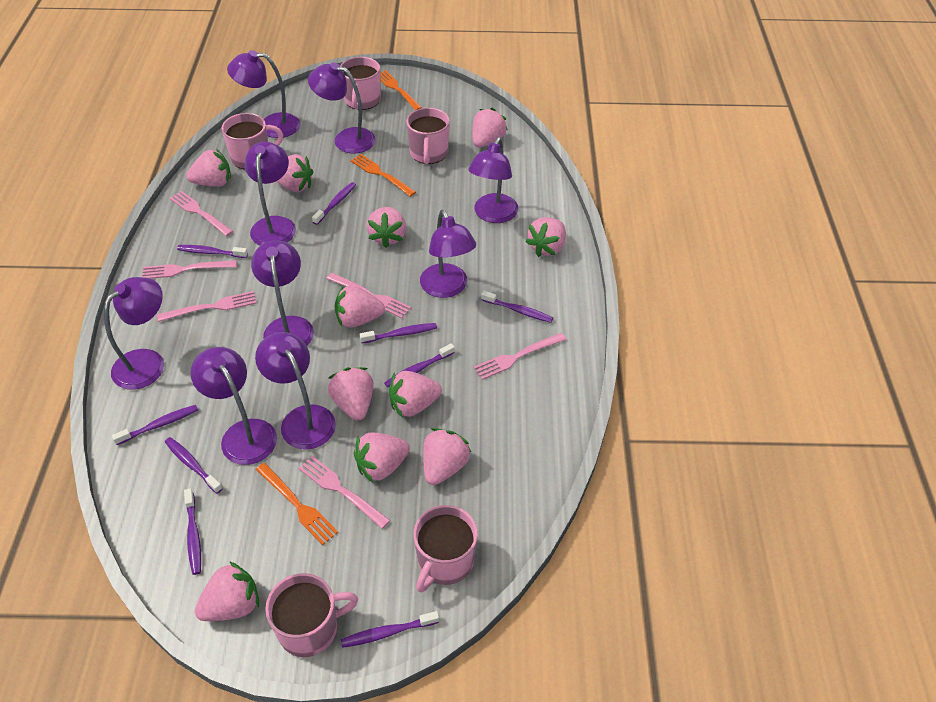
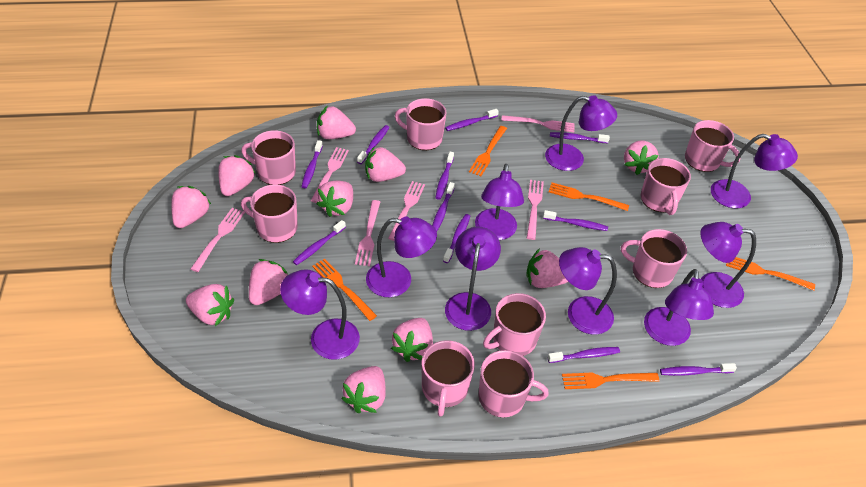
orange fork: 3 -> 5
pink mug: 5 -> 9
purple toothbrush: 9 -> 11

